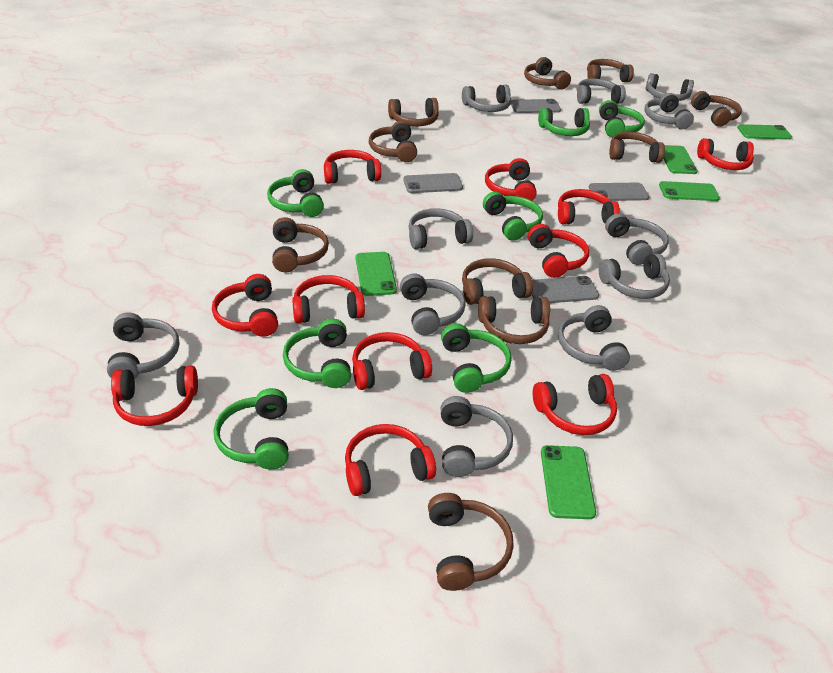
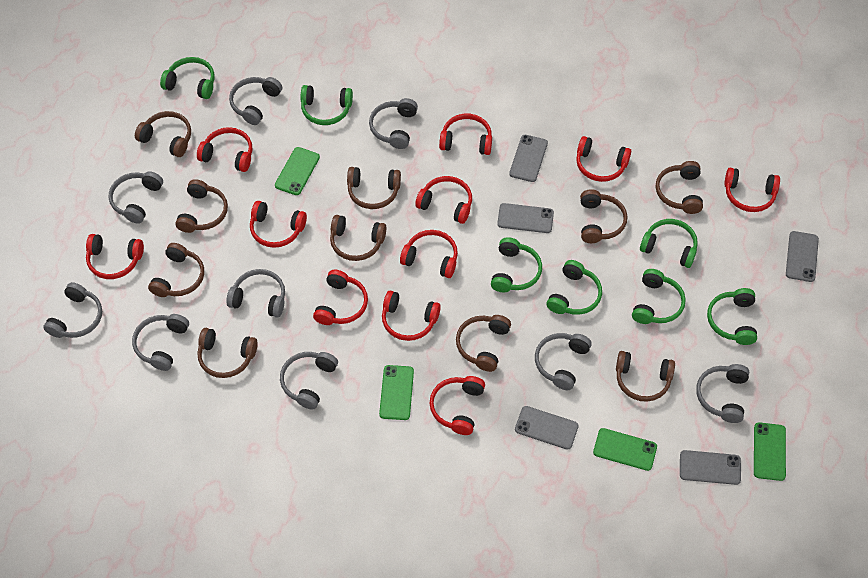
green phone: 5 -> 4
grey headphones: 11 -> 9
grey phone: 4 -> 5

